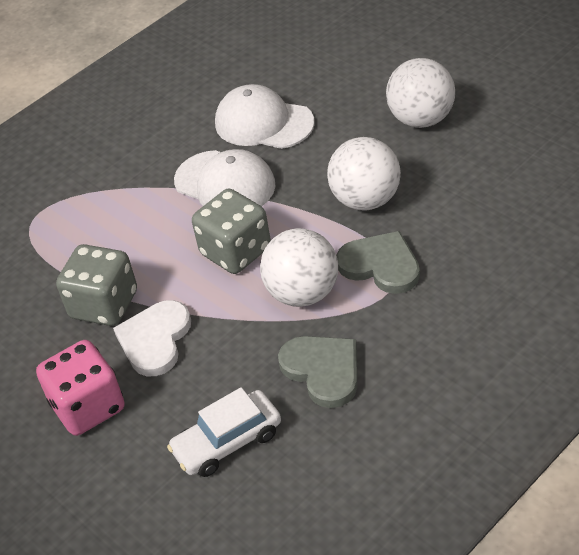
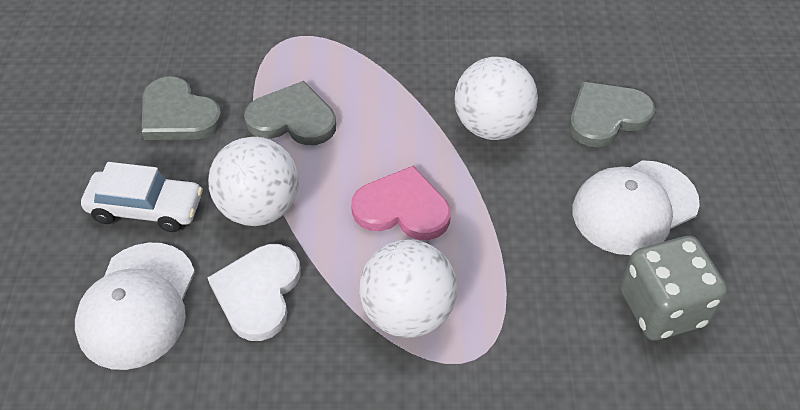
grey dice: 2 -> 1
grey heart: 2 -> 3
pink dice: 1 -> 0
pink heart: 0 -> 1

